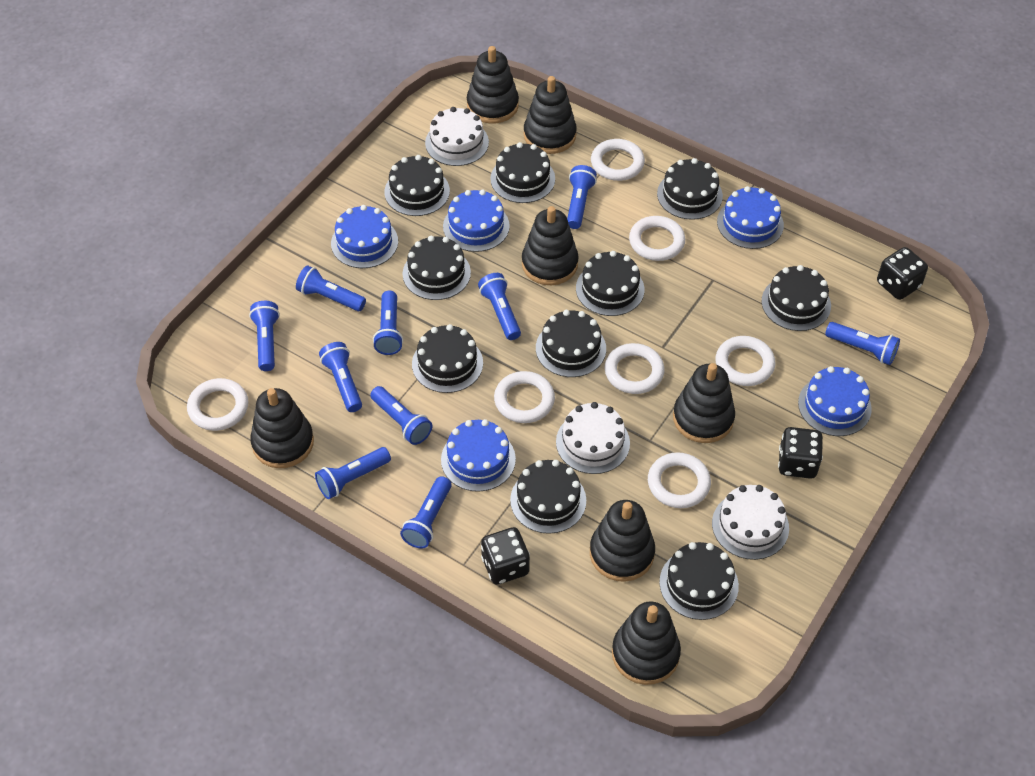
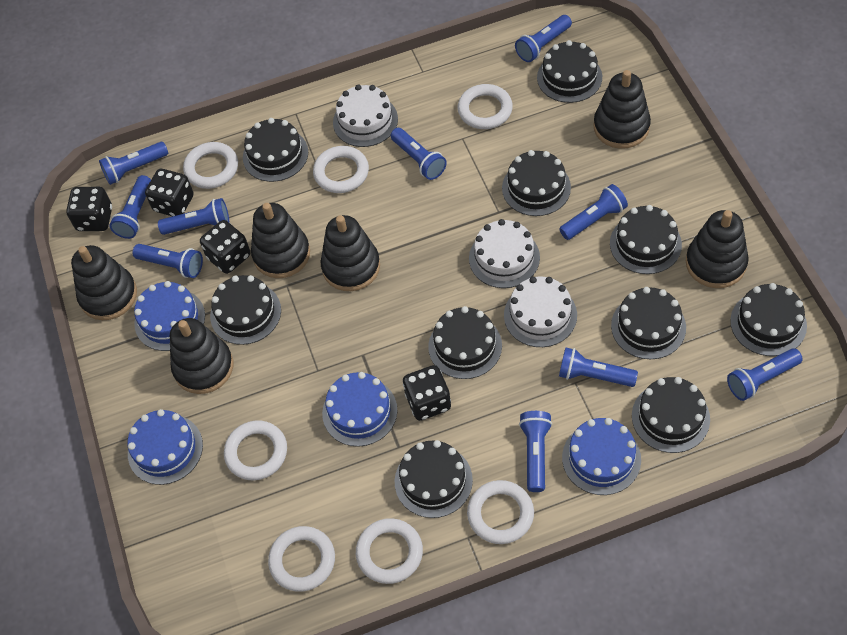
black dice: 3 -> 4
black stacking toy: 7 -> 6
blue cake: 5 -> 4

